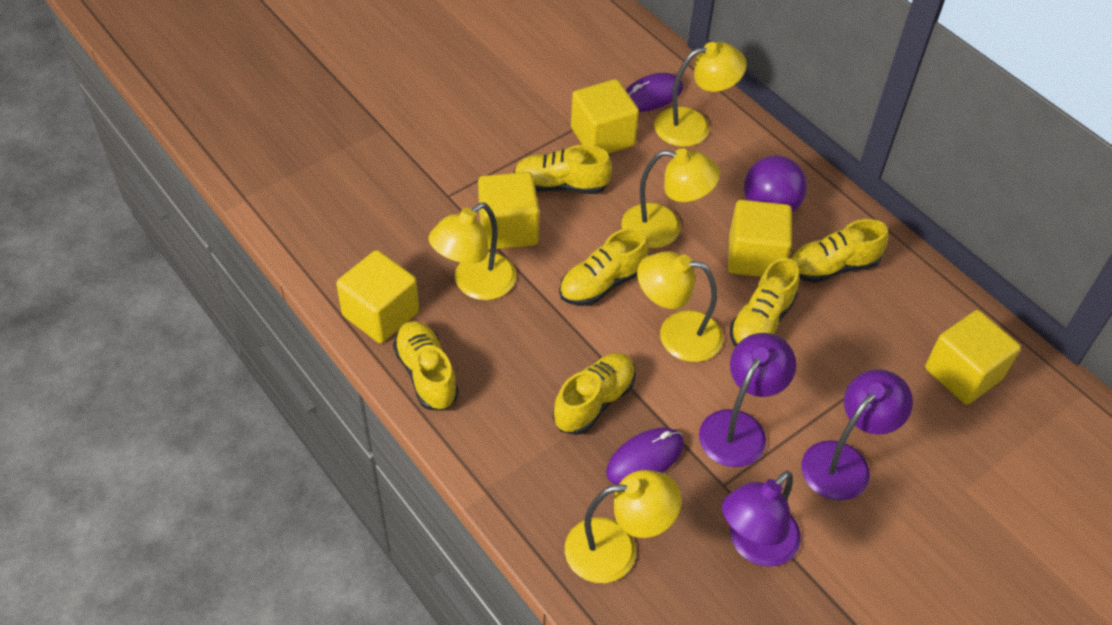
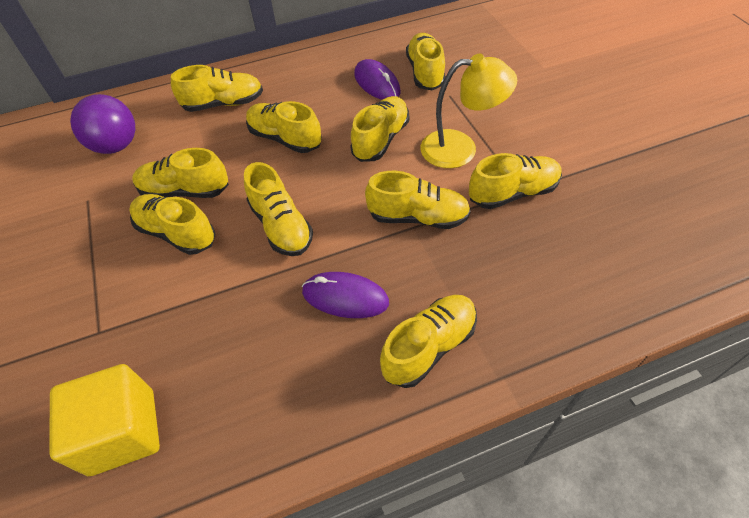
purple lamp: 3 -> 0
yellow cube: 5 -> 1
yellow lamp: 5 -> 1
yellow shoe: 6 -> 10

